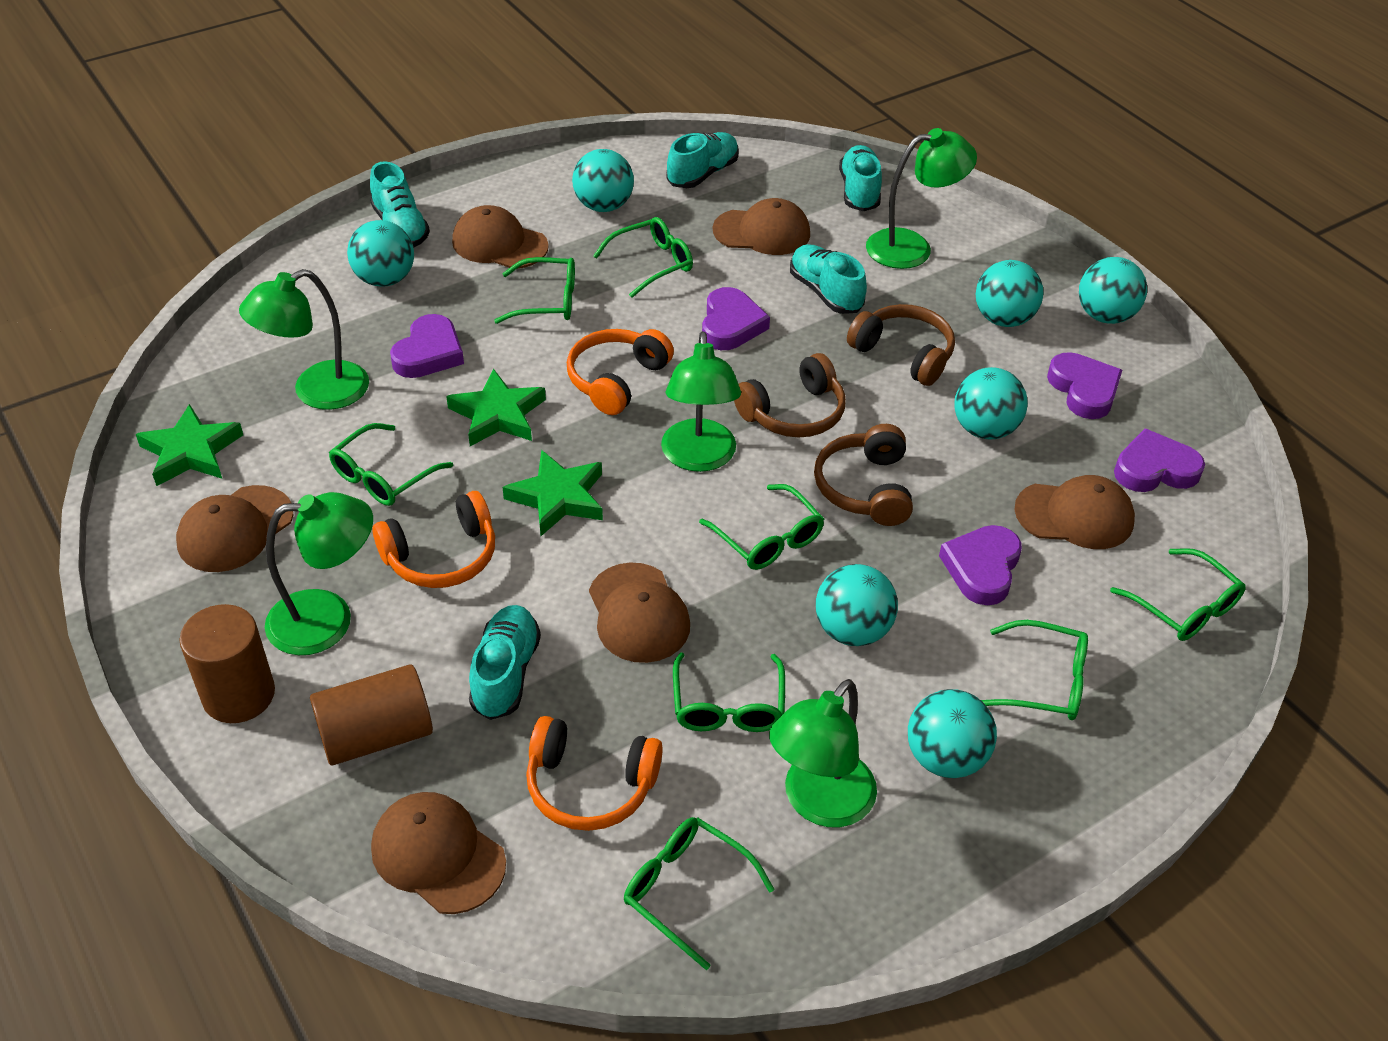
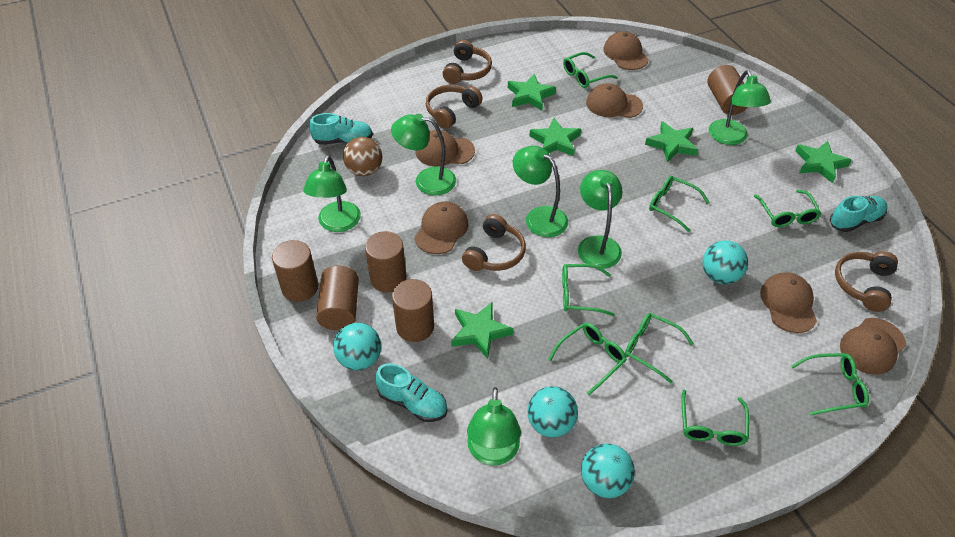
brown ball: 0 -> 1
brown cylinder: 2 -> 5
brown headphones: 3 -> 4
green lamp: 5 -> 6
green star: 3 -> 5
orange headphones: 3 -> 0
purple heart: 5 -> 0
turquoise ball: 7 -> 4
turquoise shoe: 5 -> 3

